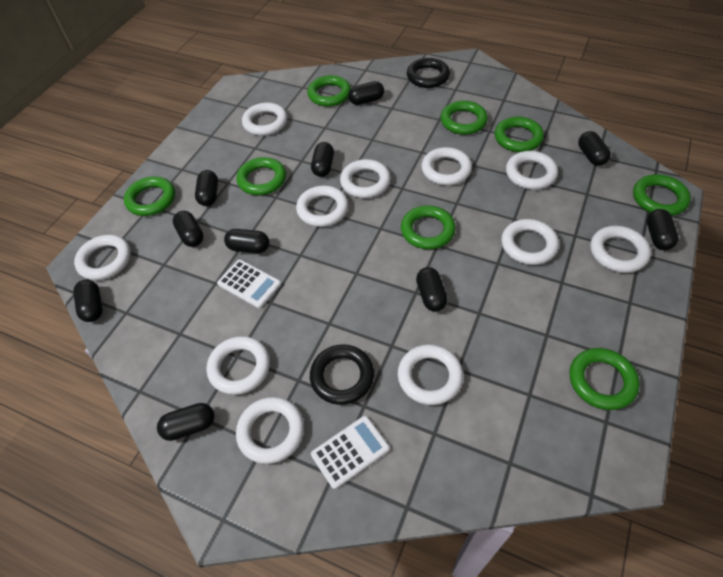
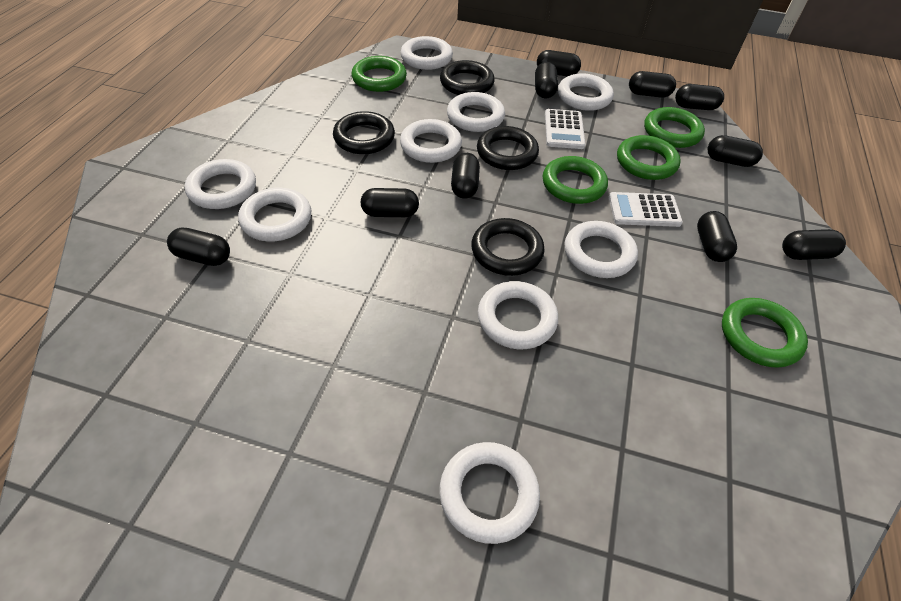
black ring: 2 -> 4
green ring: 8 -> 5
white ring: 11 -> 9

